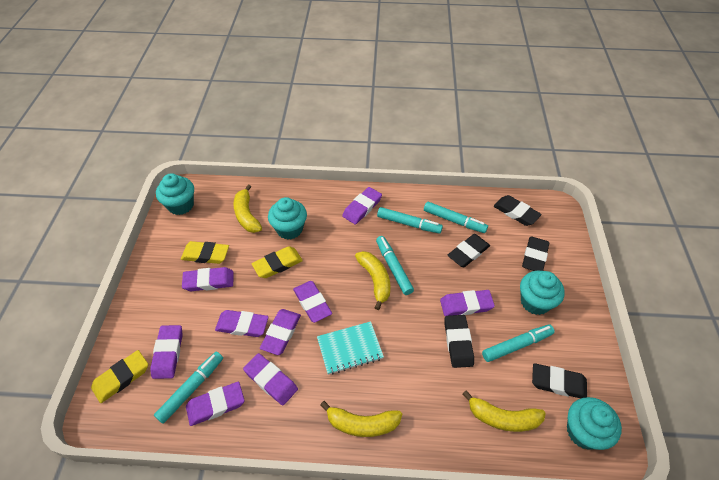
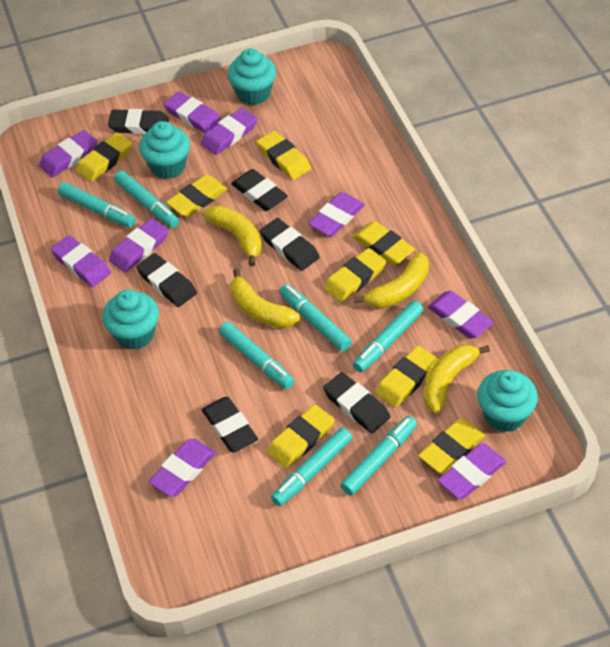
black eraser: 5 -> 6
turquoise marker: 5 -> 7
turquoise notebook: 1 -> 0
yellow eraser: 3 -> 8

